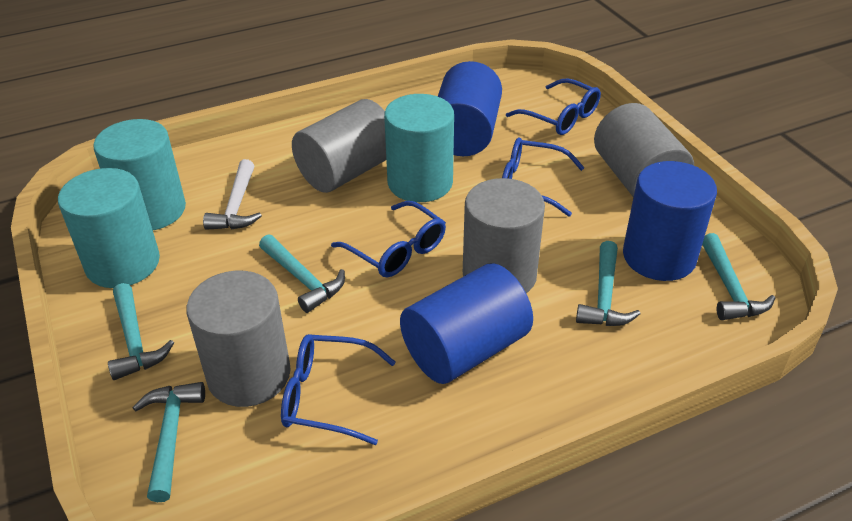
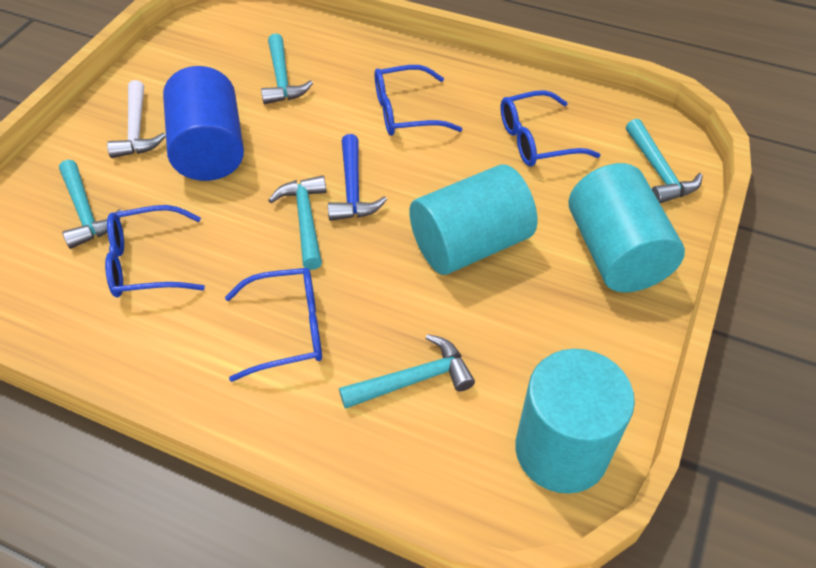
blue cylinder: 3 -> 1
blue hammer: 0 -> 1
grey cylinder: 4 -> 0

